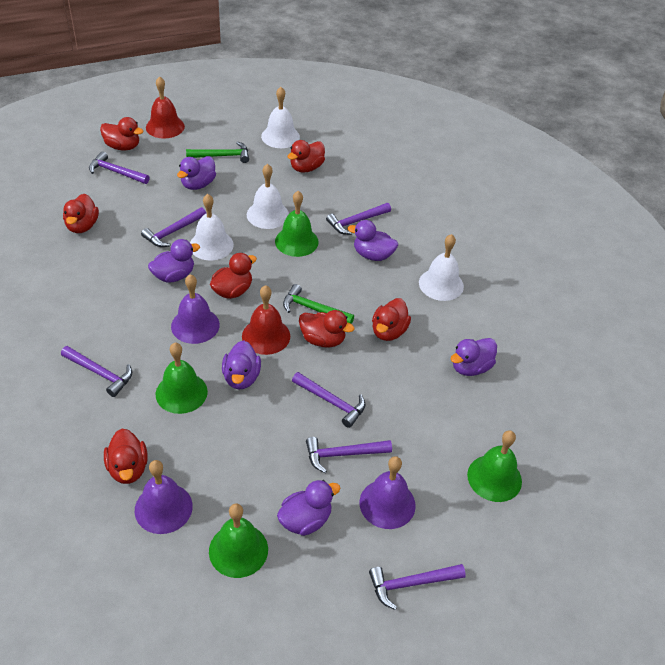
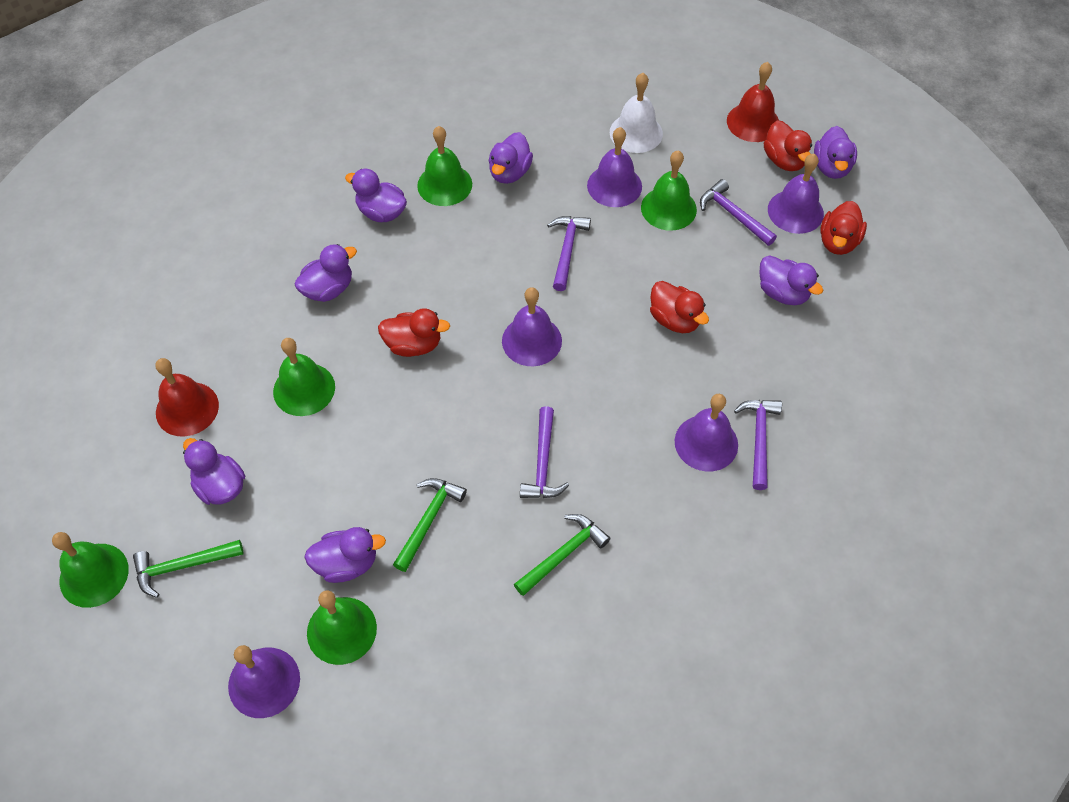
green bell: 4 -> 5
green hammer: 2 -> 3
purple bell: 3 -> 5
purple duck: 6 -> 7
purple hammer: 7 -> 4
red duck: 7 -> 4
white bell: 4 -> 1

